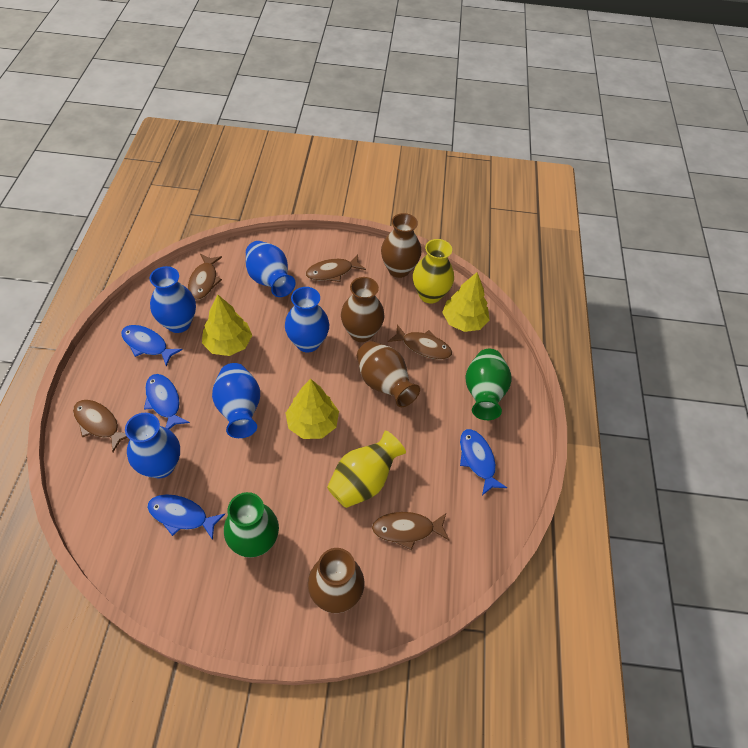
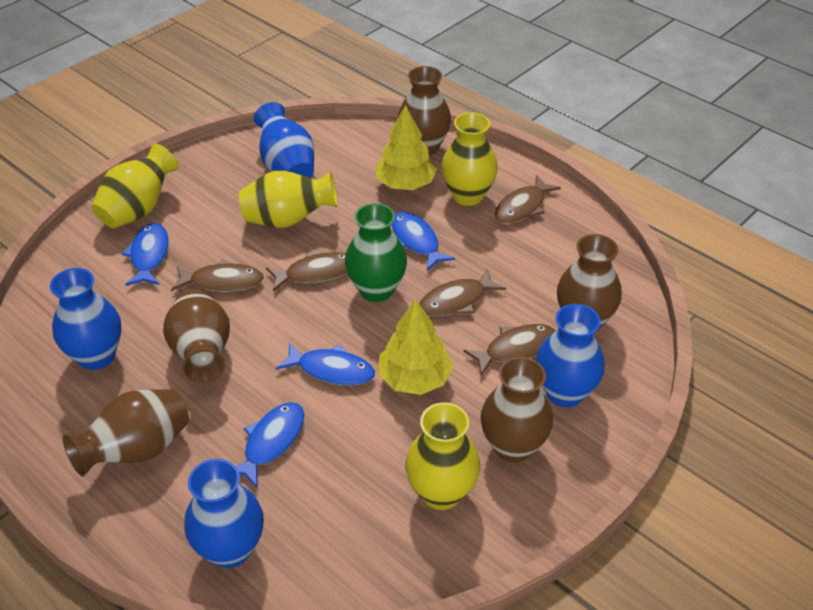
blue vase: 5 -> 4
brown vase: 4 -> 5
green vase: 2 -> 1
yellow tree: 3 -> 2
yellow vase: 2 -> 4

